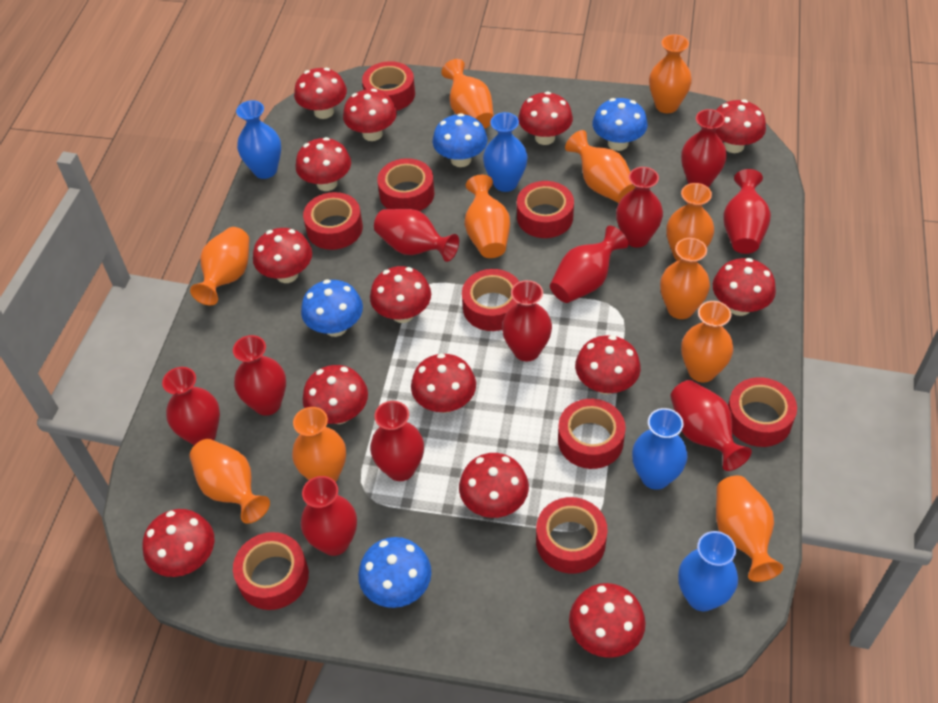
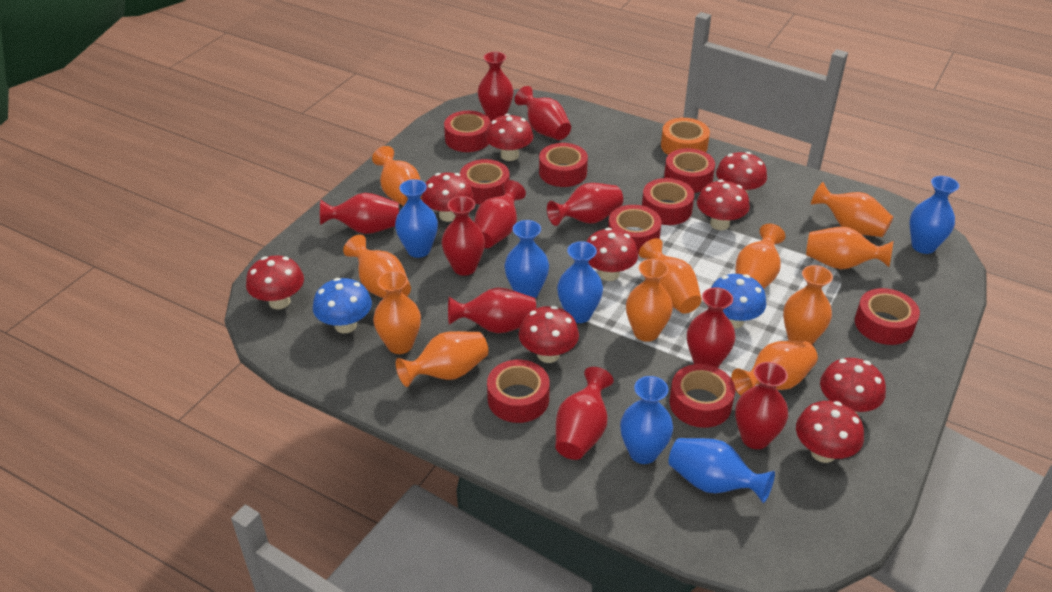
blue mushroom: 4 -> 2
blue vase: 4 -> 6
orange tape: 0 -> 1
red mushroom: 14 -> 9
red vase: 11 -> 10

